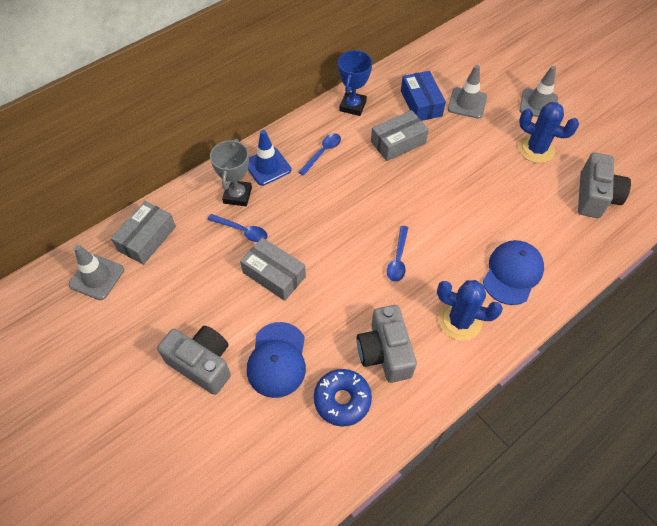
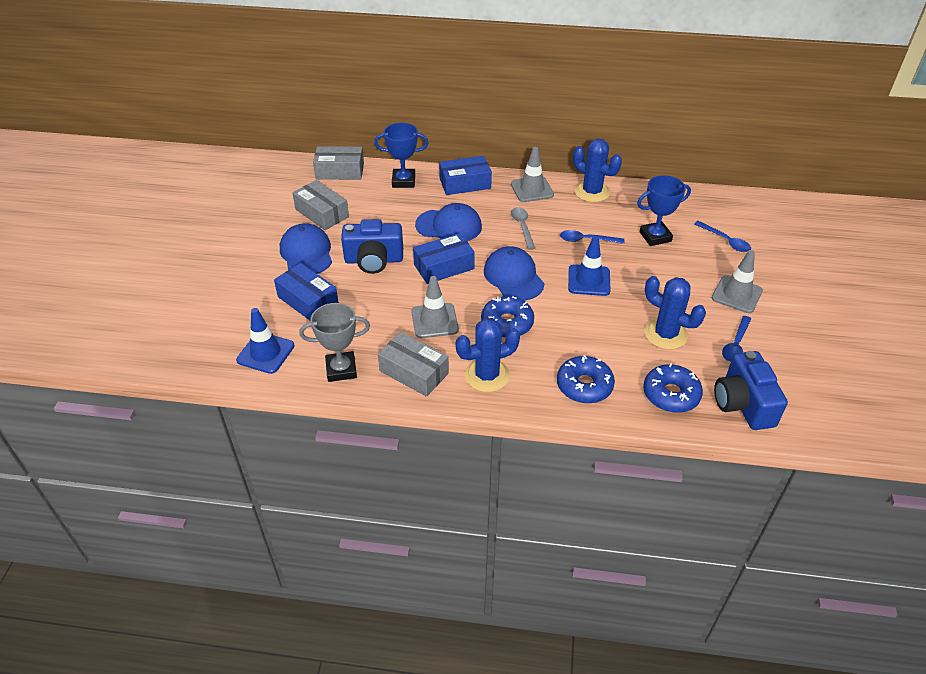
blue box: 1 -> 3
blue cactus: 2 -> 3
blue camera: 0 -> 2
blue cap: 2 -> 3
blue donut: 1 -> 3
blue traffic cone: 1 -> 2
blue trophy: 1 -> 2
grey camera: 3 -> 0
grey spoon: 0 -> 1

